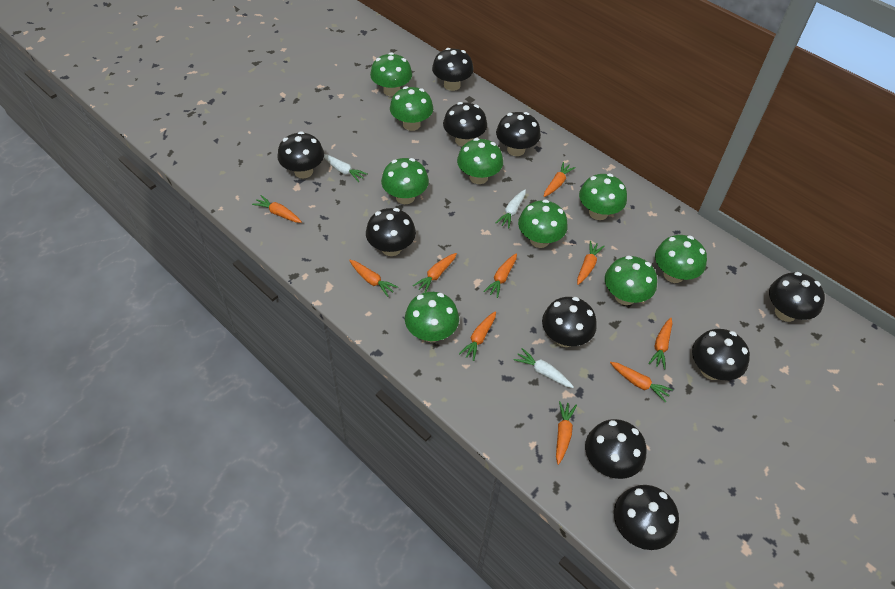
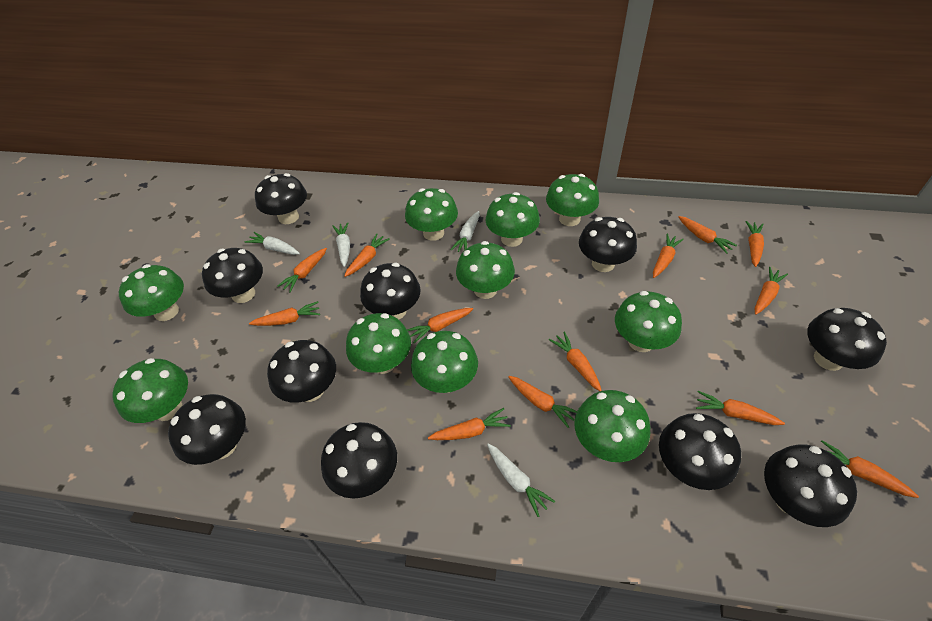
green mushroom: 9 -> 10
orange carrot: 10 -> 13
white carrot: 3 -> 4

